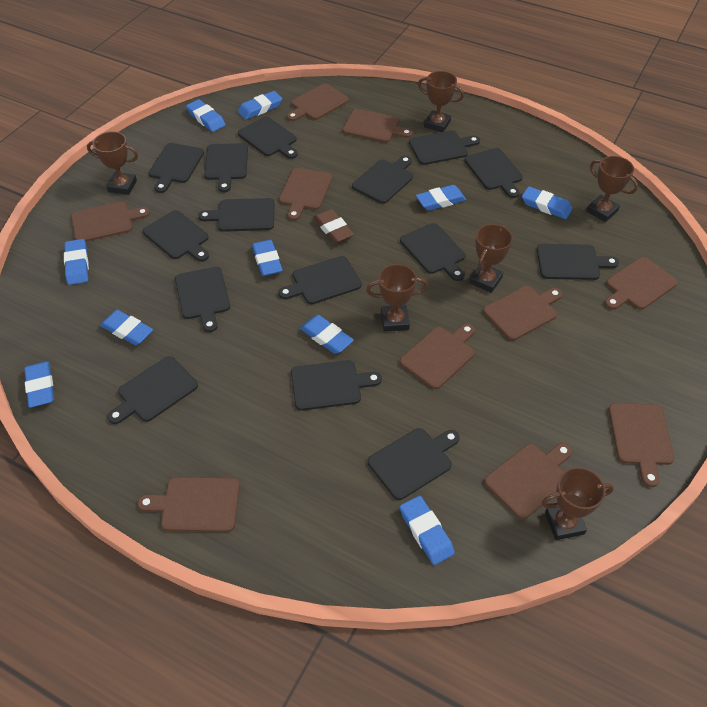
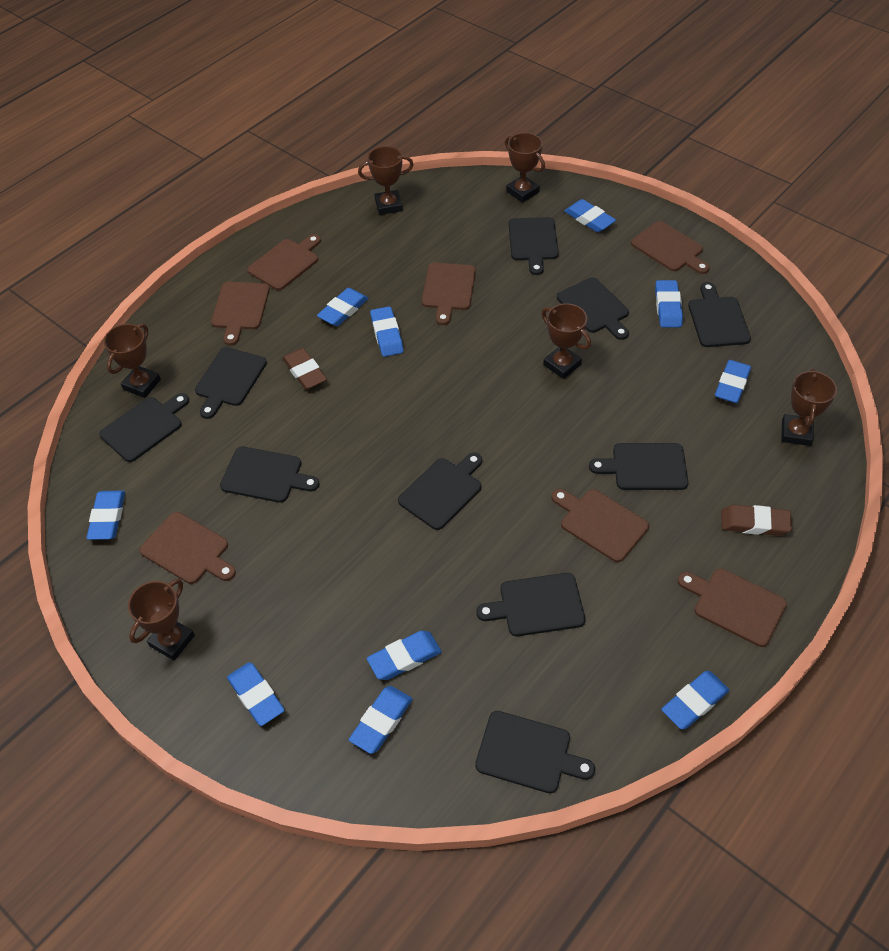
black cutting board: 15 -> 10
brown cutting board: 10 -> 7
brown eraser: 1 -> 2

